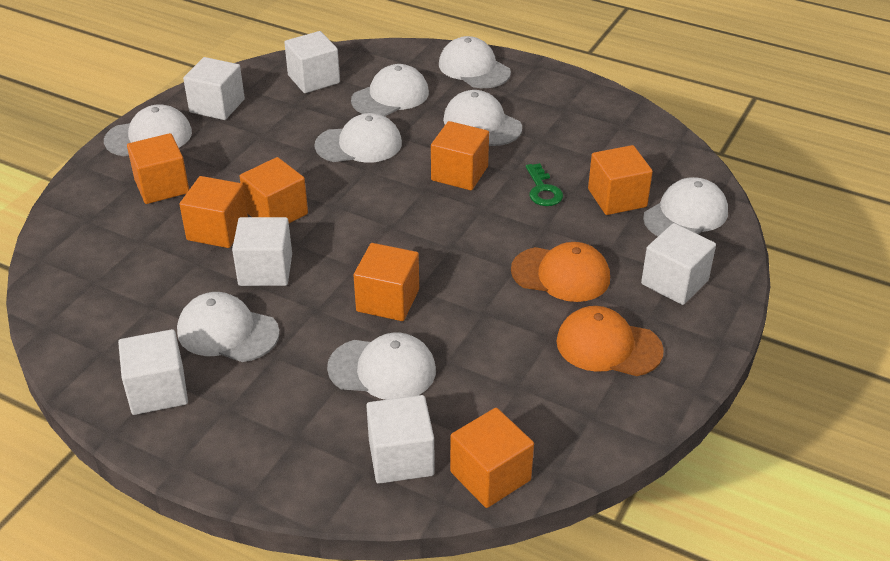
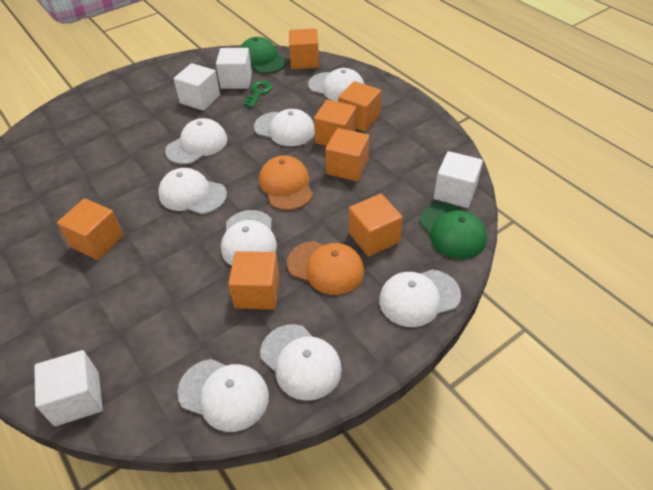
green cap: 0 -> 2
white cube: 6 -> 4

